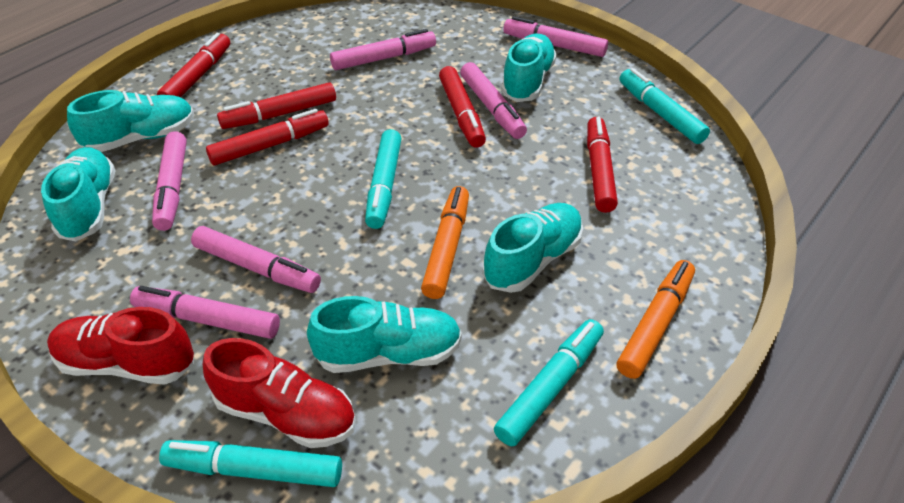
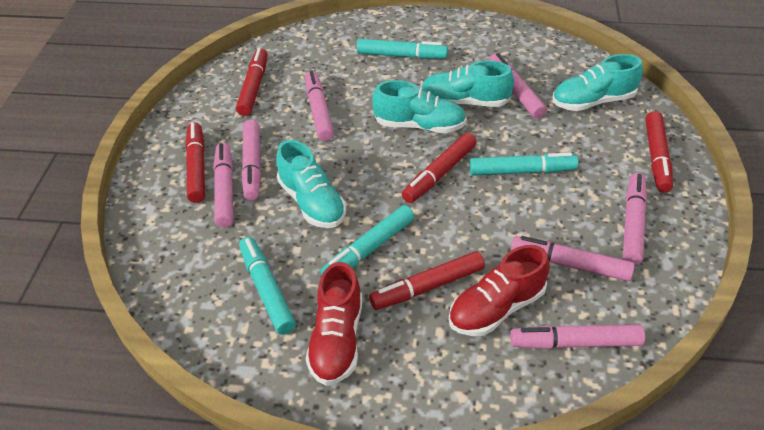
orange marker: 2 -> 0
pink marker: 6 -> 7
turquoise shoe: 5 -> 4

